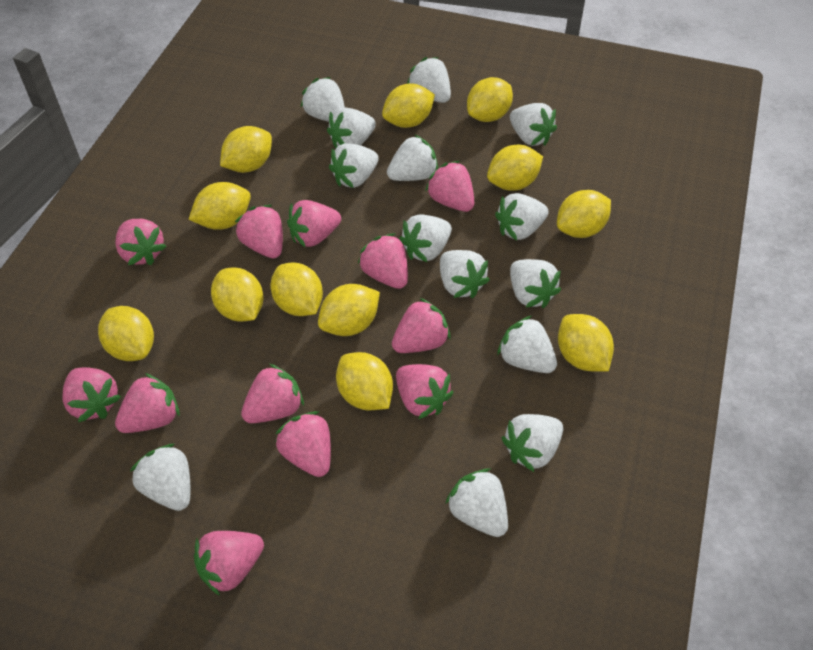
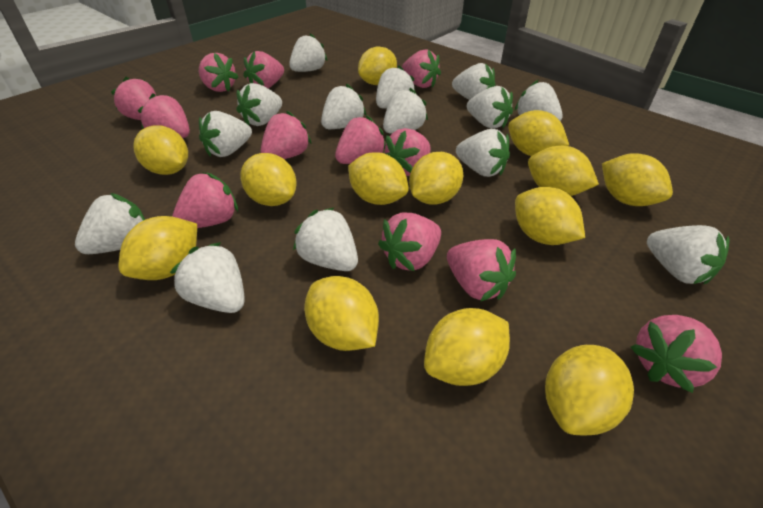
yellow lemon: 12 -> 13

